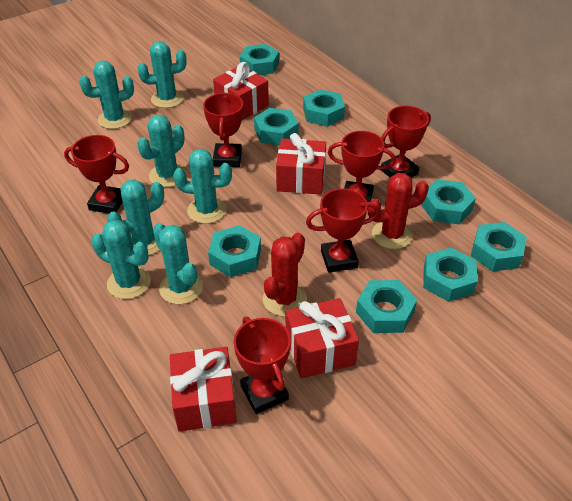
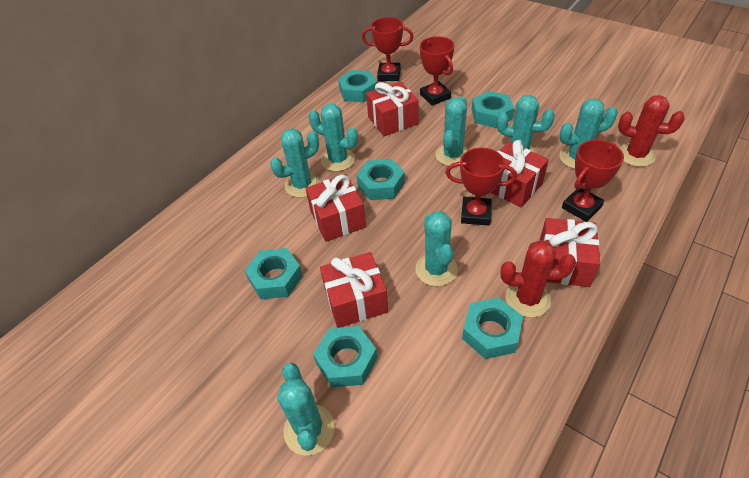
red gift: 4 -> 5
red trophy: 6 -> 4
turquoise nut: 8 -> 6

